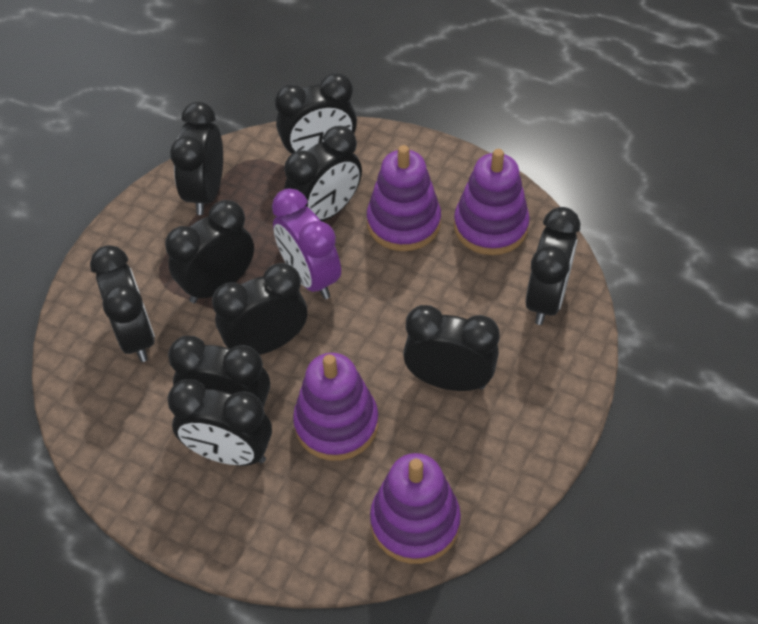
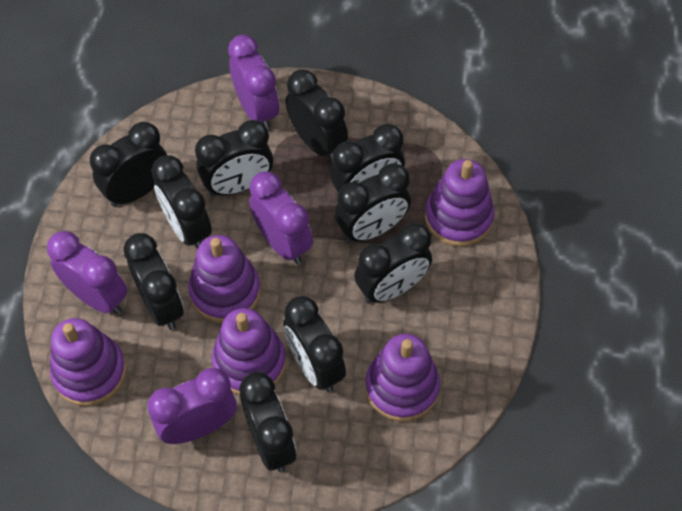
purple clock: 1 -> 4
purple stacking toy: 4 -> 5

